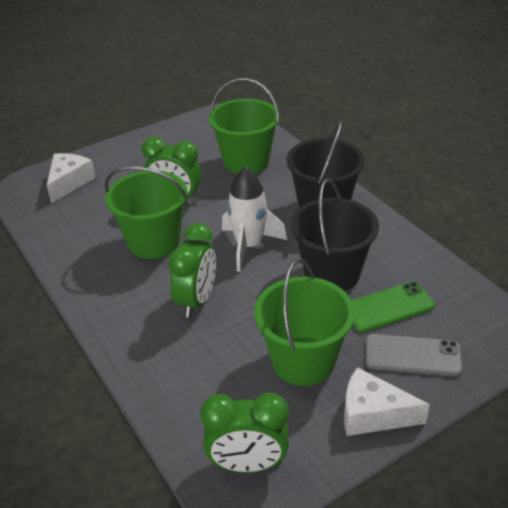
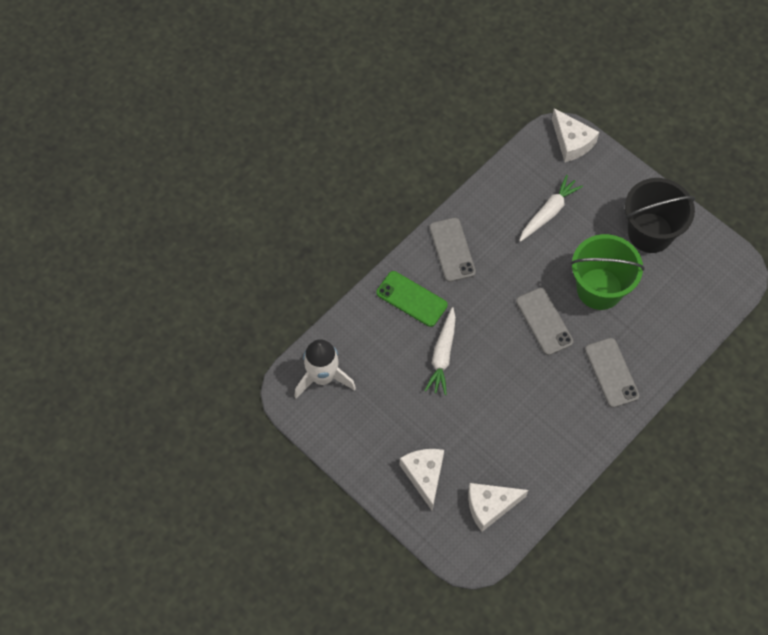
black bucket: 2 -> 1
green bucket: 3 -> 1
green clock: 3 -> 0
grey phone: 1 -> 3
white carrot: 0 -> 2
white cheese: 2 -> 3

